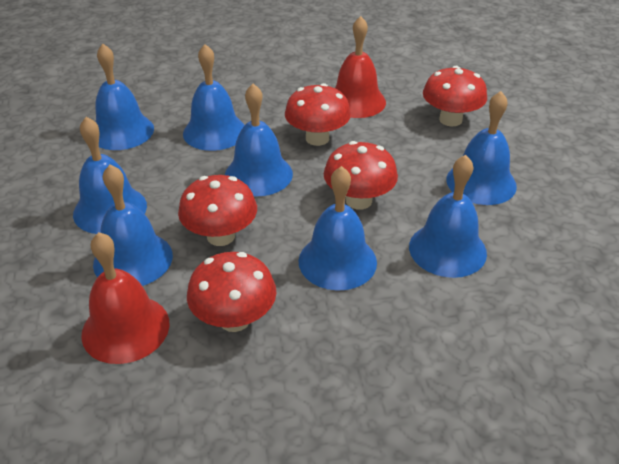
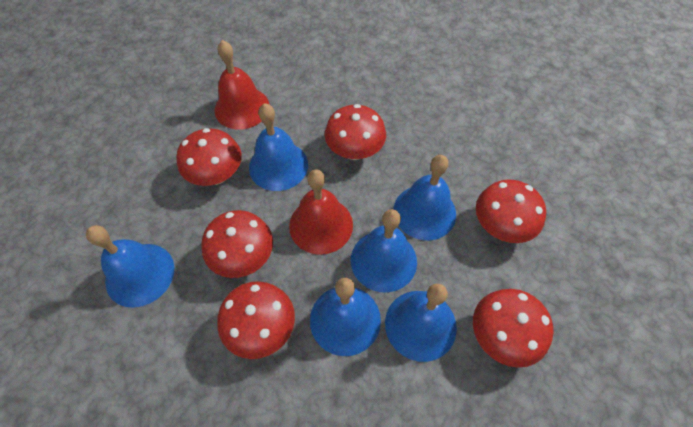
blue bell: 8 -> 6
red mushroom: 5 -> 6

